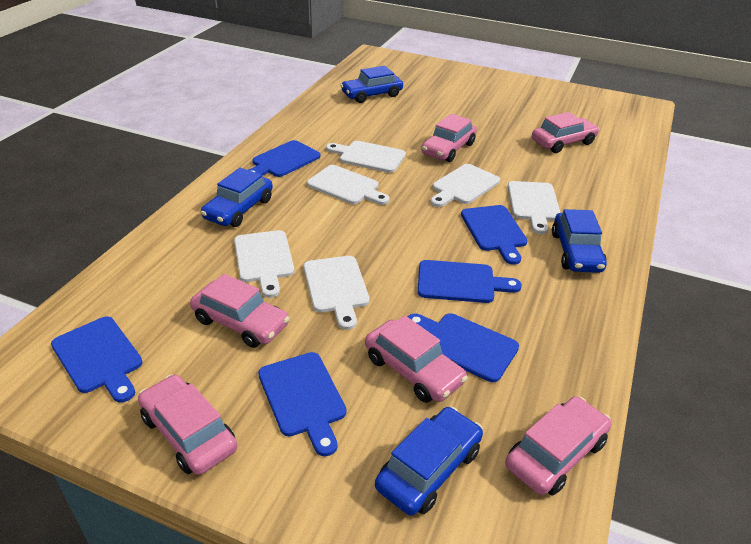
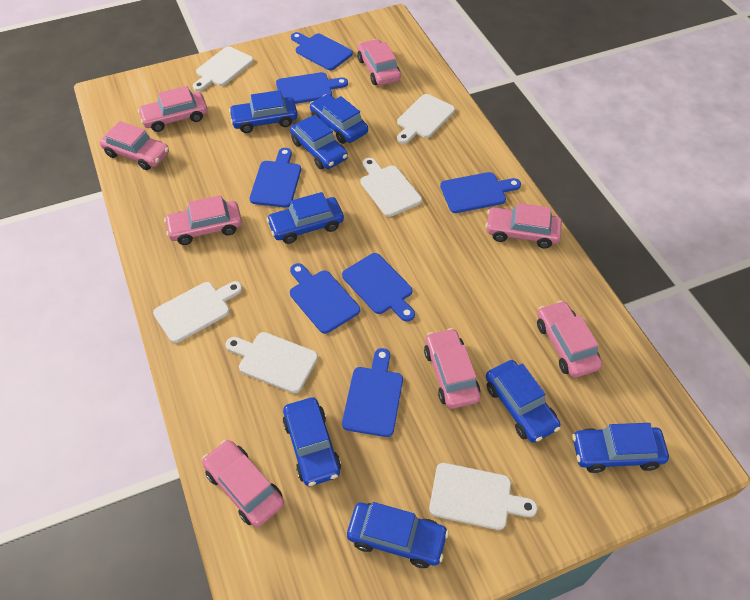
blue car: 4 -> 8
blue cutting board: 6 -> 7
pink car: 6 -> 8

